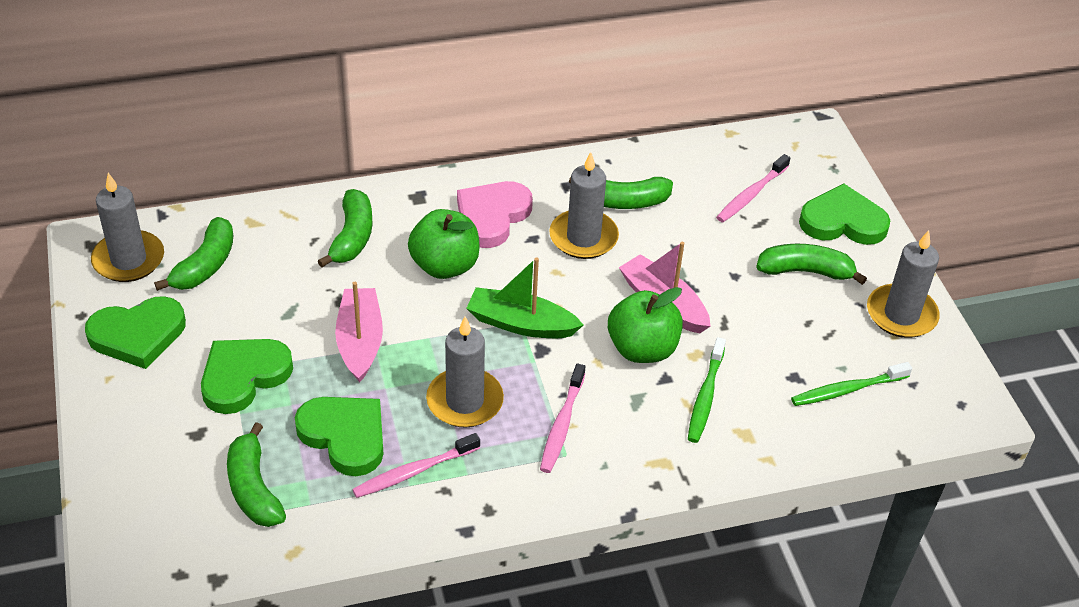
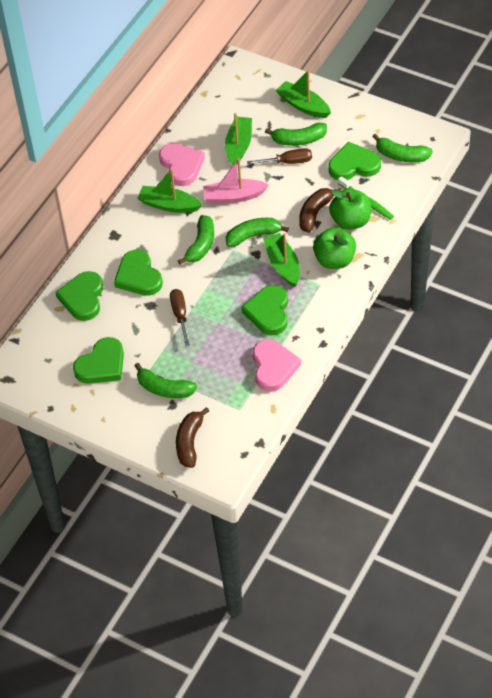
brown banana: 0 -> 2
brown screwdriver: 0 -> 2
green boat: 1 -> 4
green heart: 4 -> 5
green toothbrush: 2 -> 1
grey candle: 4 -> 0
pink boat: 2 -> 1
pink heart: 1 -> 2
pink toothbrush: 3 -> 0

